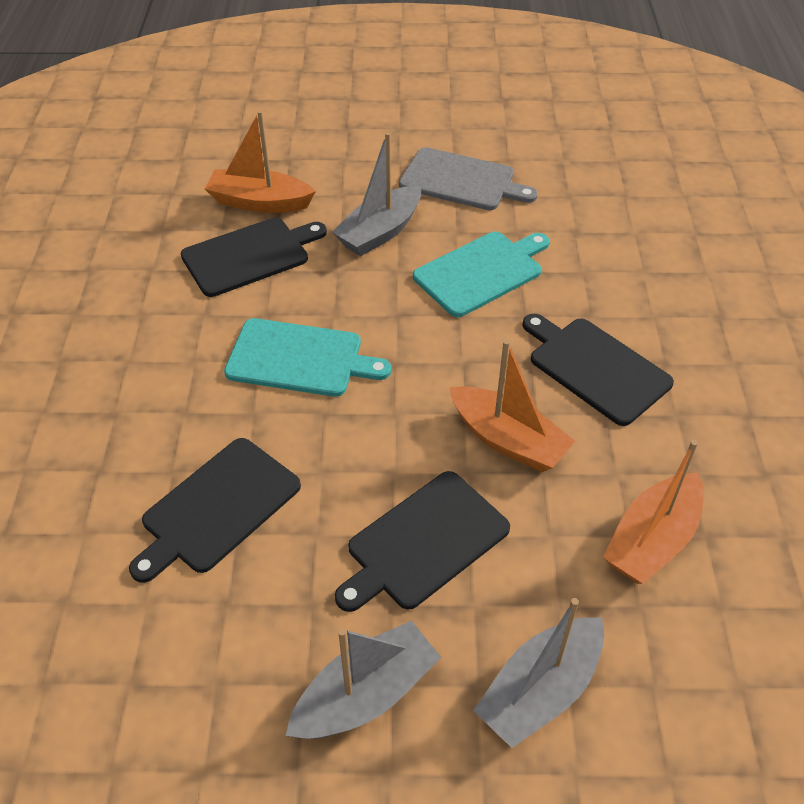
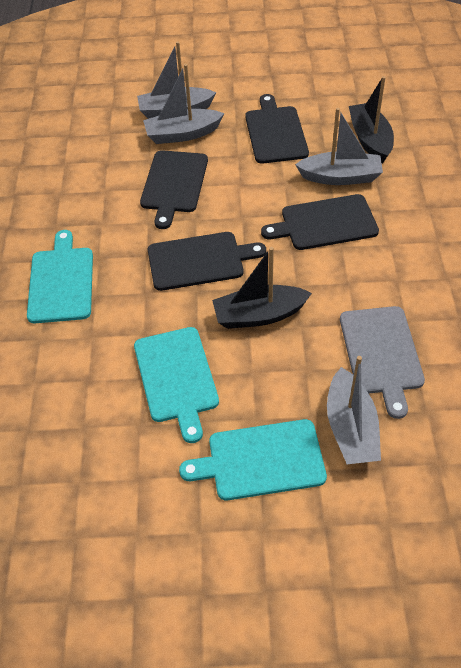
black boat: 0 -> 2
grey boat: 3 -> 4
orange boat: 3 -> 0
turquoise cutting board: 2 -> 3

